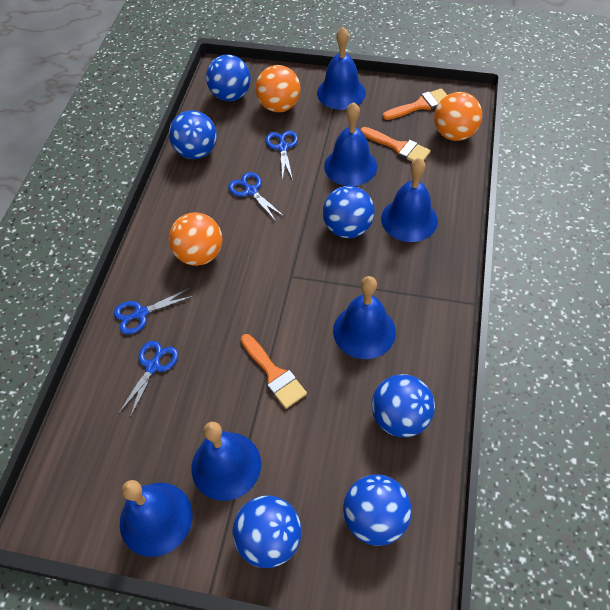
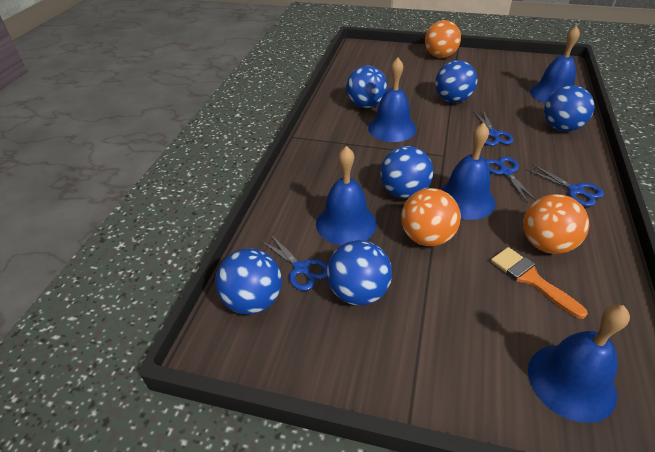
blue bell: 6 -> 5
orange brush: 3 -> 1

